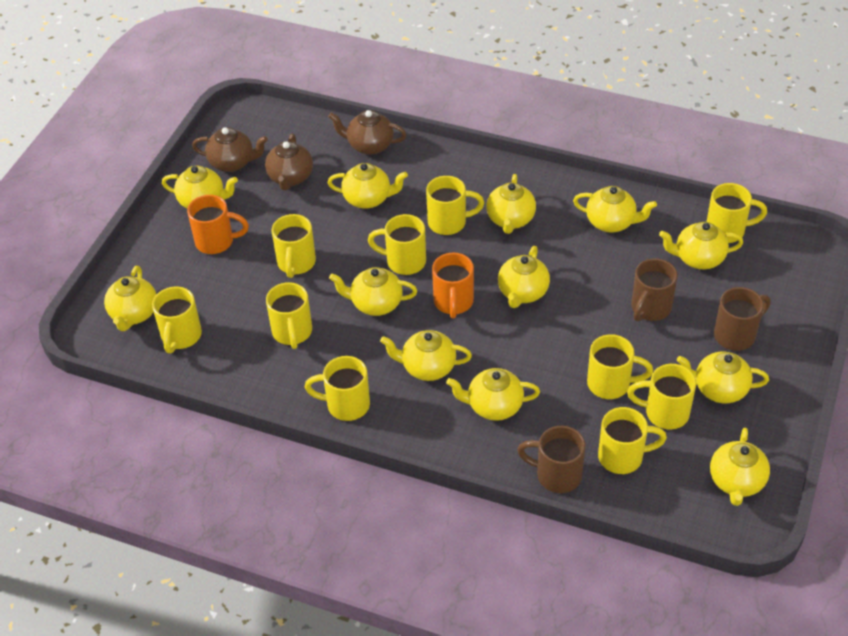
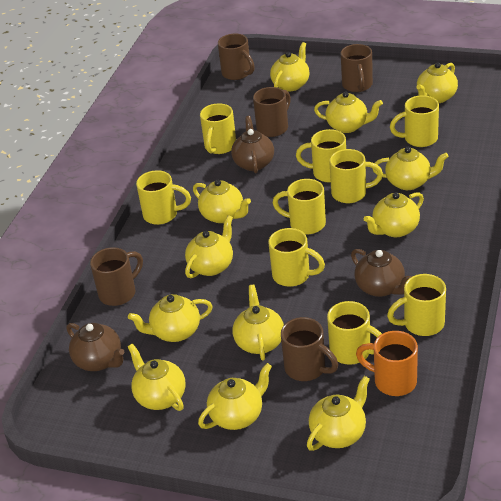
brown mug: 3 -> 5
orange mug: 2 -> 1
yellow mug: 10 -> 9

